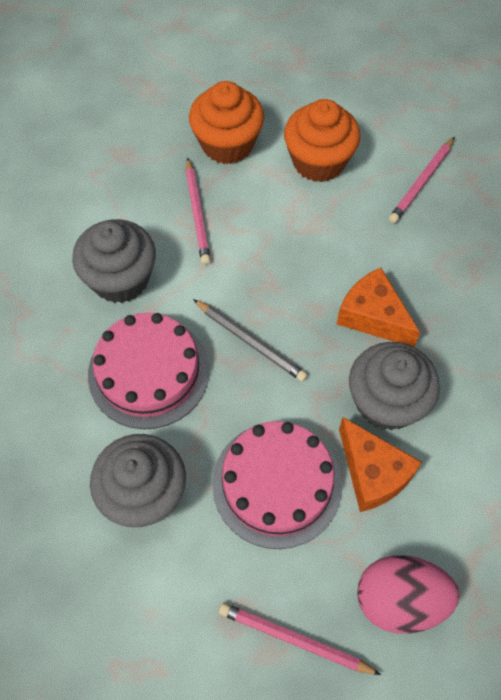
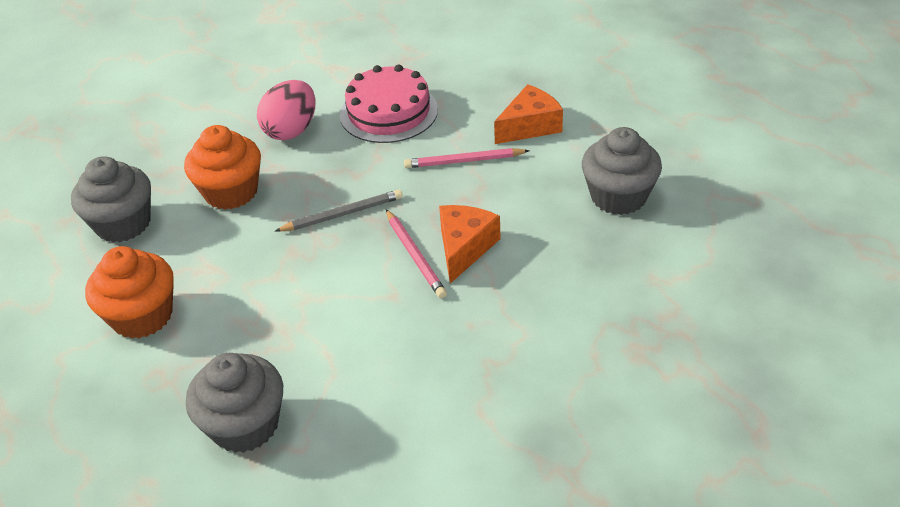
pink cake: 2 -> 1
pink pencil: 3 -> 2

